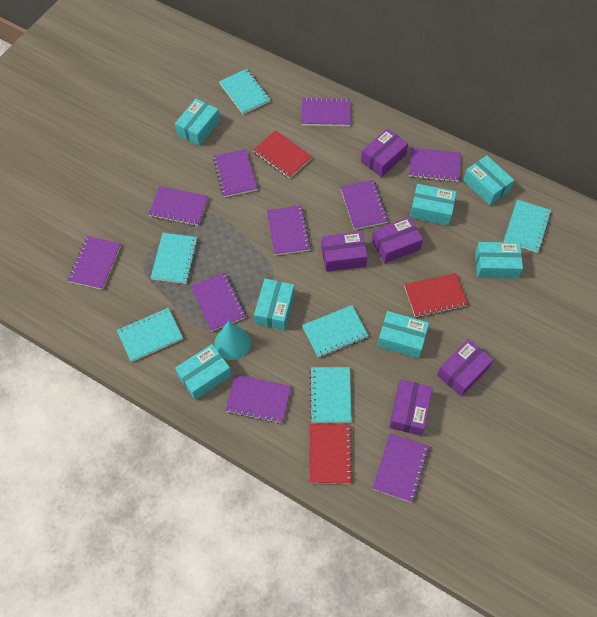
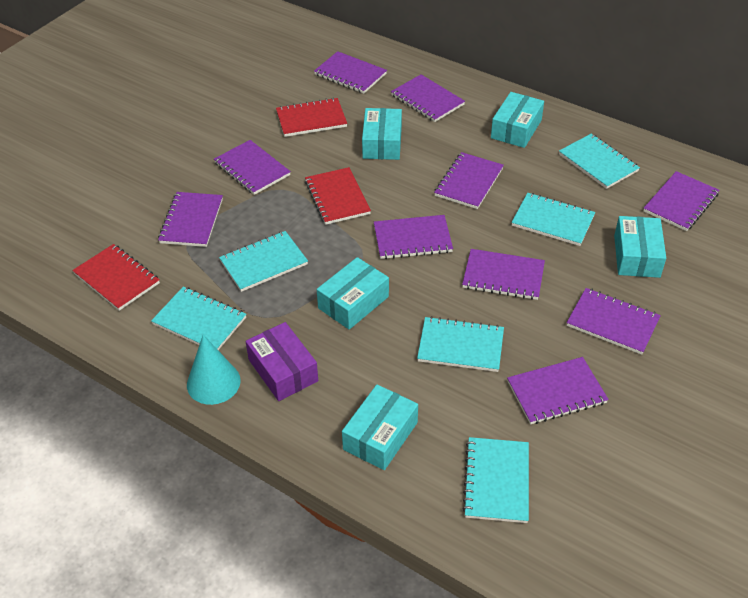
purple box: 5 -> 1
turquoise box: 7 -> 5

